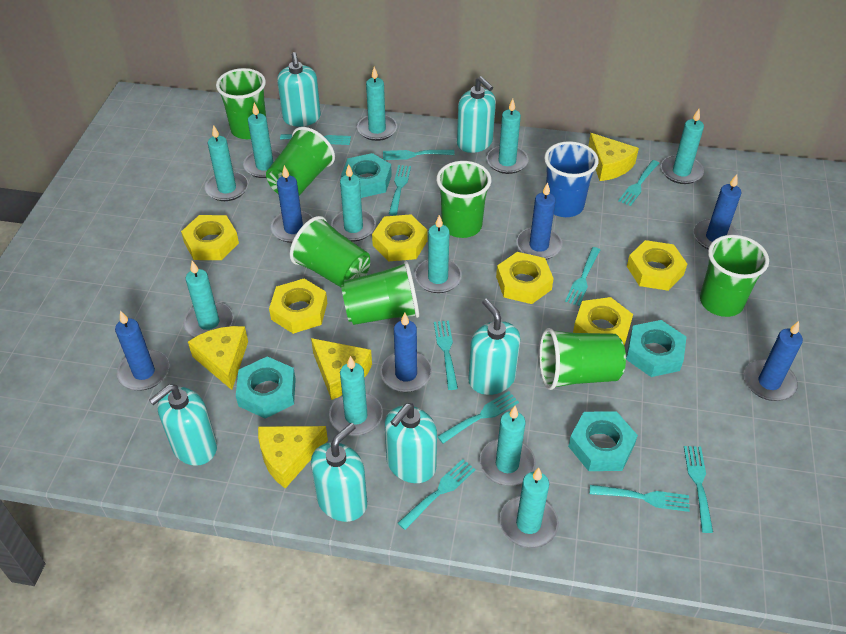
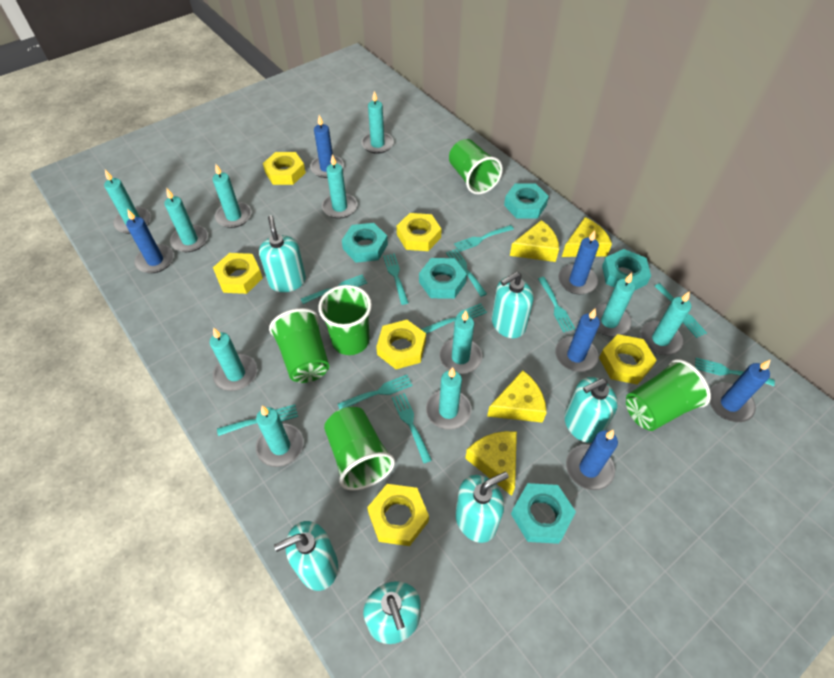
blue cup: 1 -> 0
green cup: 7 -> 5
turquoise fork: 10 -> 11
turquoise nut: 4 -> 5

